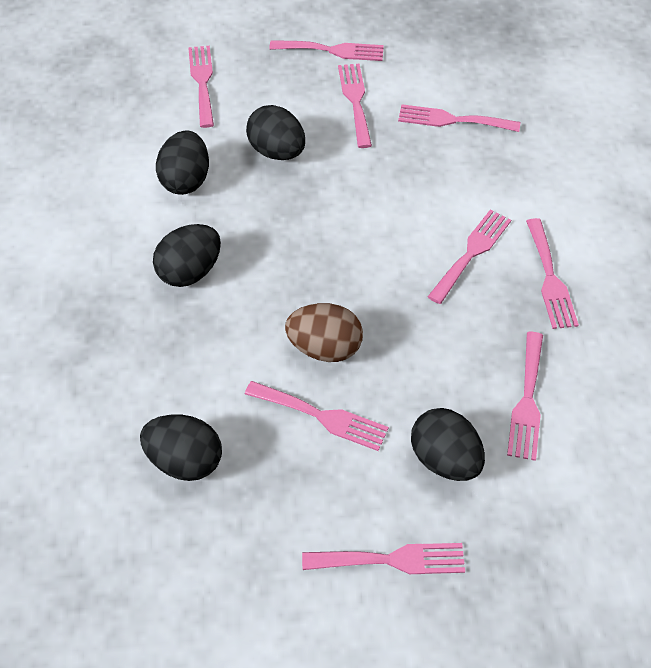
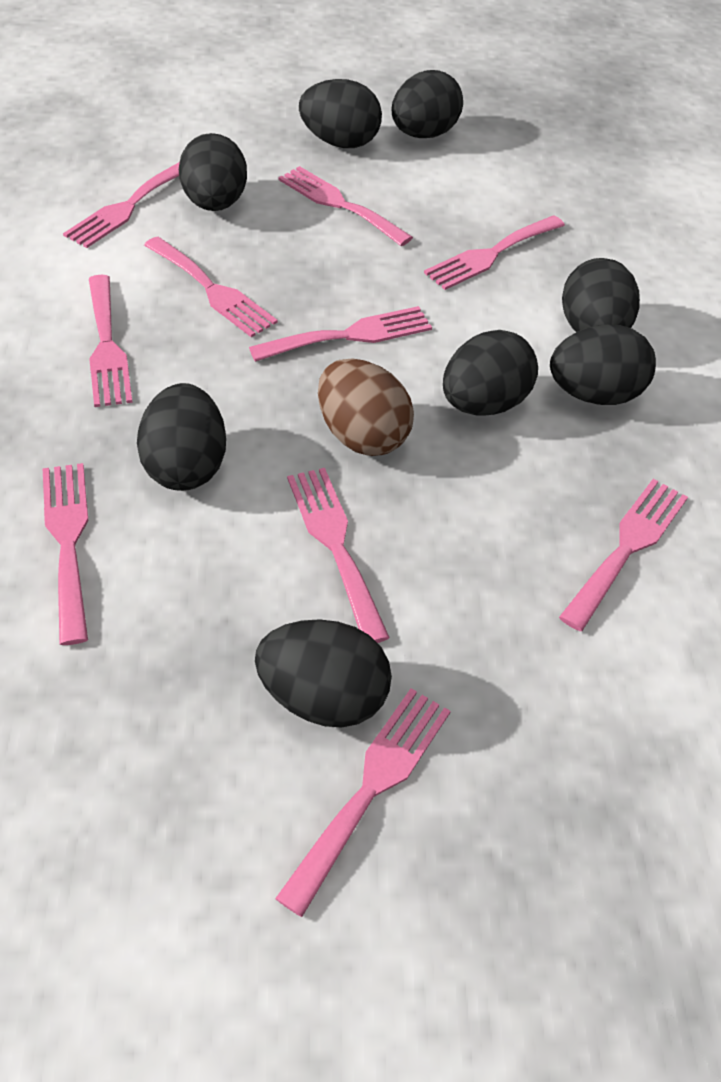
black egg: 5 -> 8
pink fork: 9 -> 10

